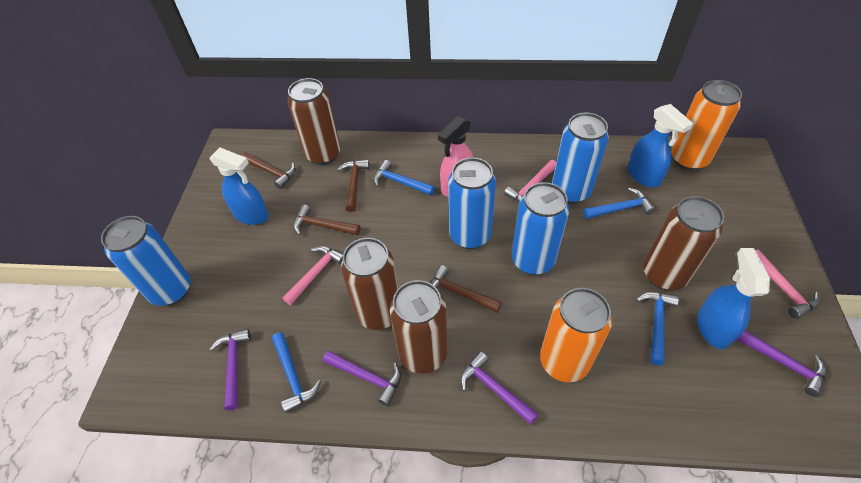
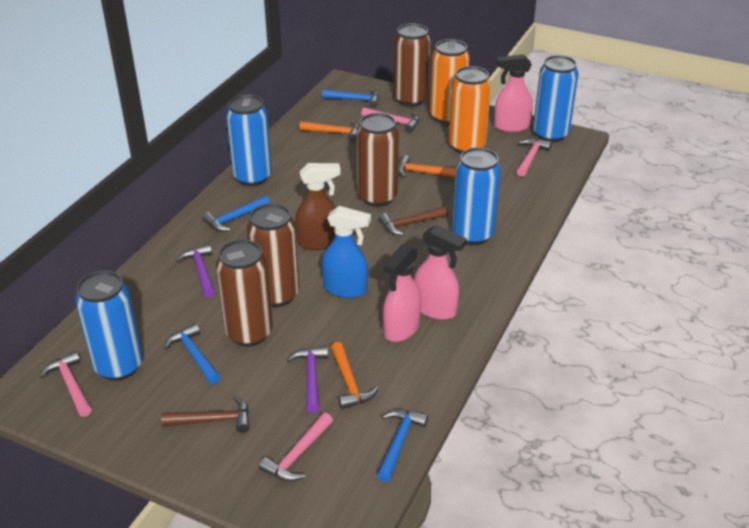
blue spray bottle: 3 -> 1
brown hammer: 4 -> 2
brown spray bottle: 0 -> 1
orange hammer: 0 -> 3
pink hammer: 3 -> 4
pink spray bottle: 1 -> 3
purple hammer: 4 -> 2

